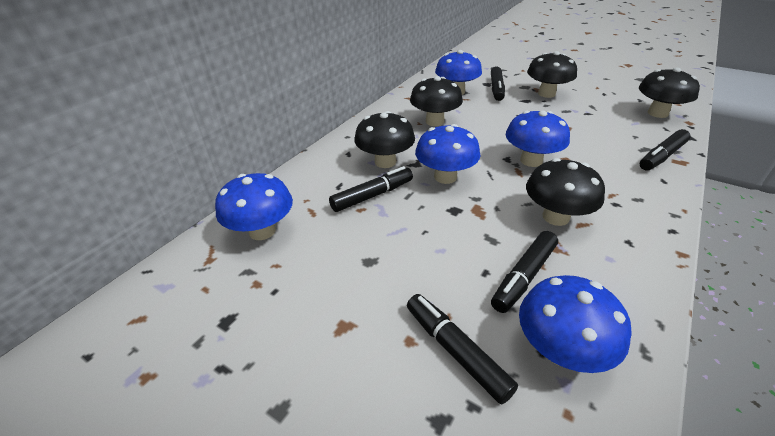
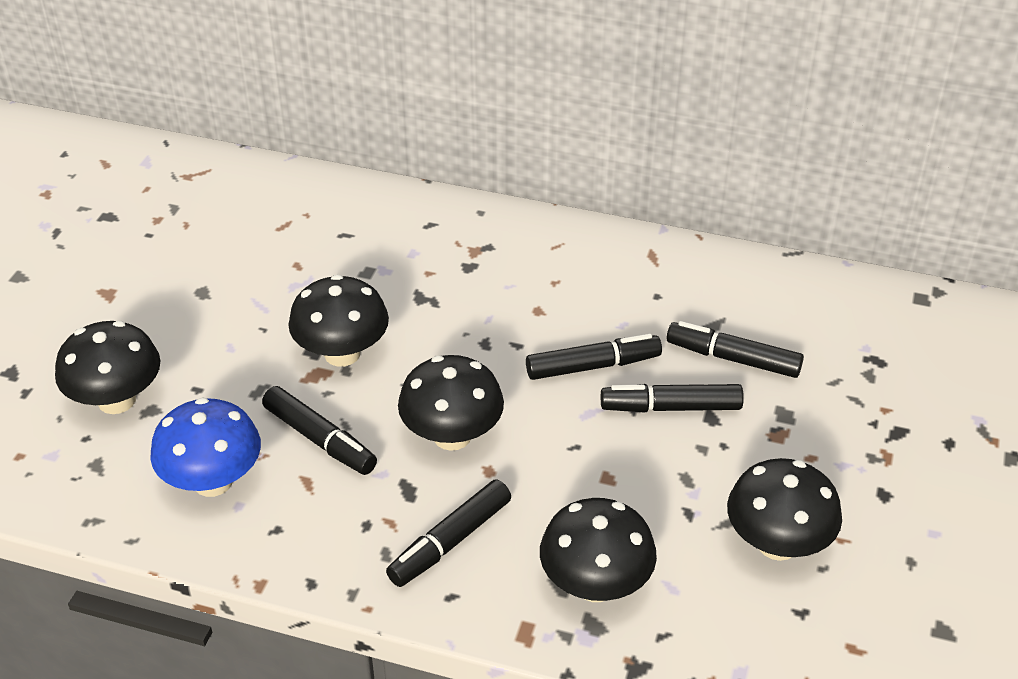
blue mushroom: 5 -> 1

